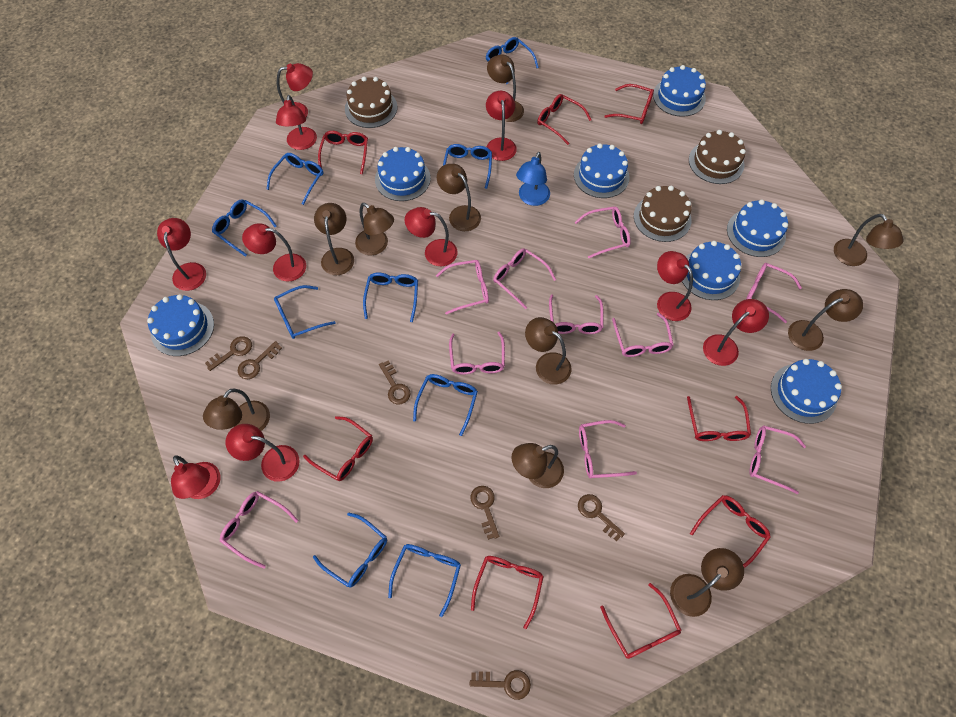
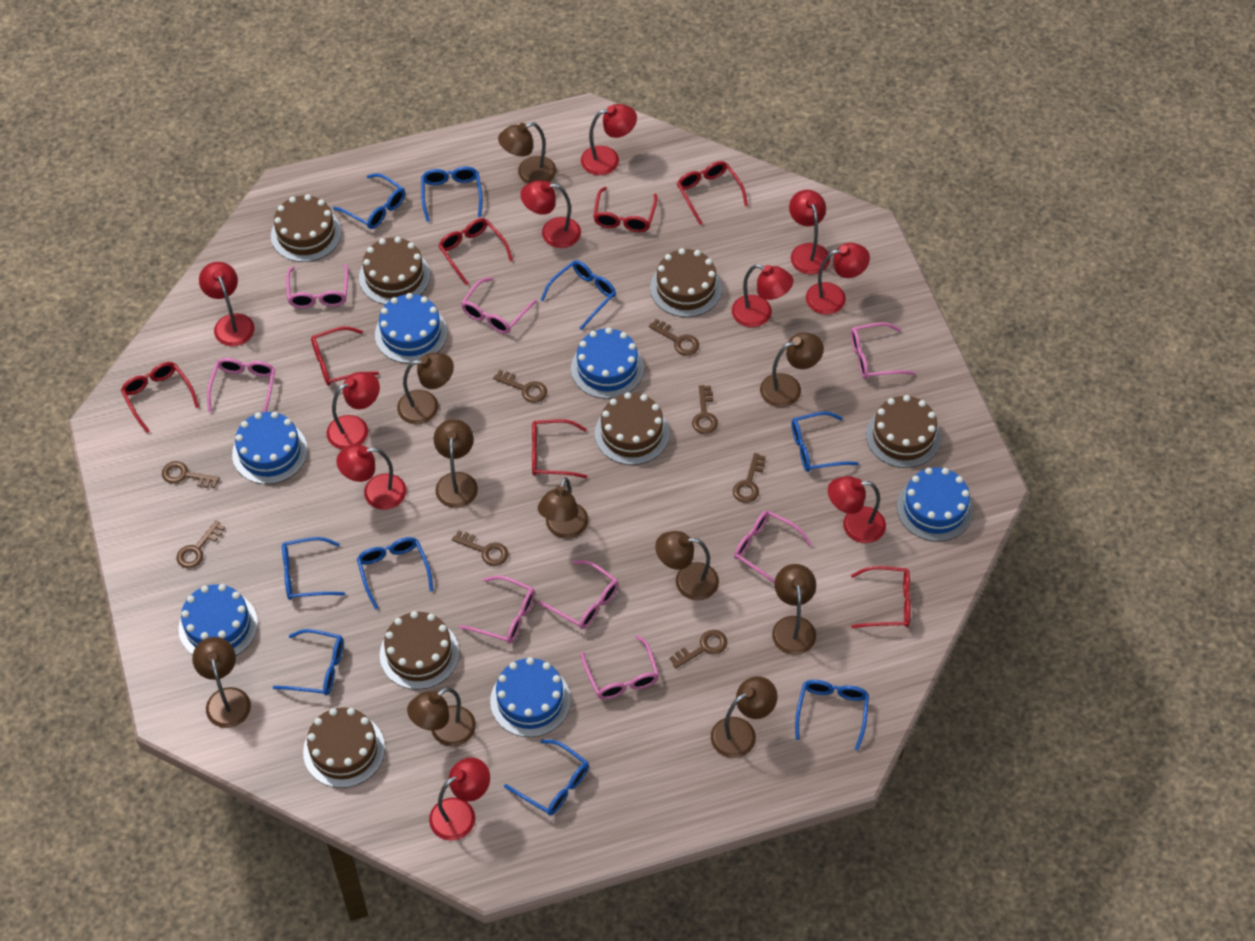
blue cake: 7 -> 6
blue lamp: 1 -> 0
brown cake: 3 -> 7
brown key: 6 -> 8
pink glasses: 10 -> 8
red glasses: 8 -> 7

